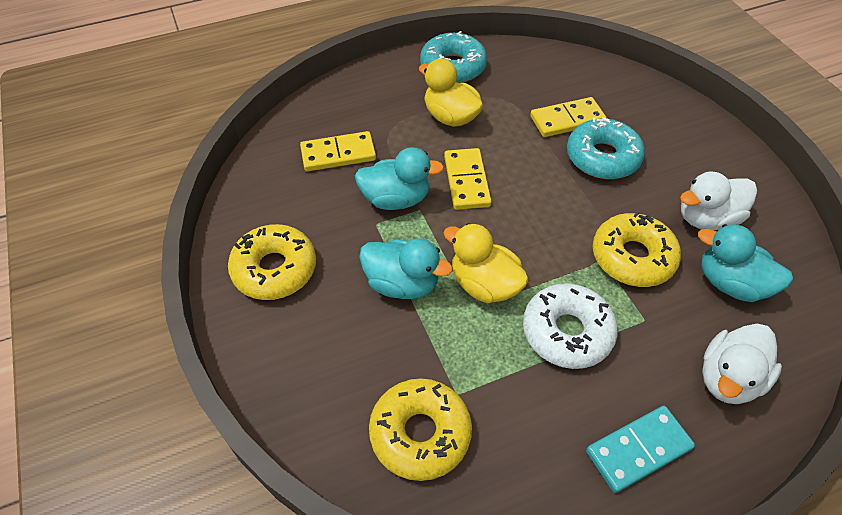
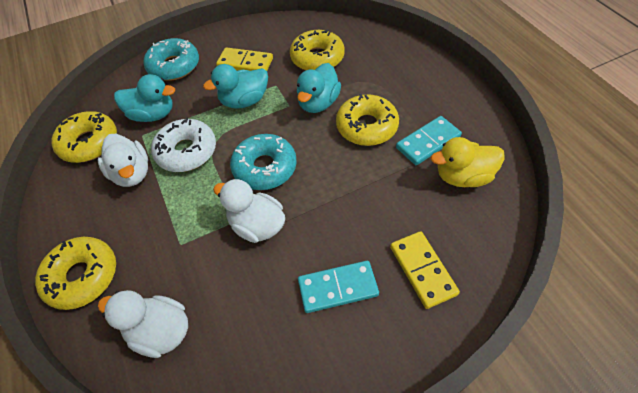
turquoise domino: 1 -> 2
white duck: 2 -> 3
yellow domino: 3 -> 2
yellow donut: 3 -> 4
yellow duck: 2 -> 1

